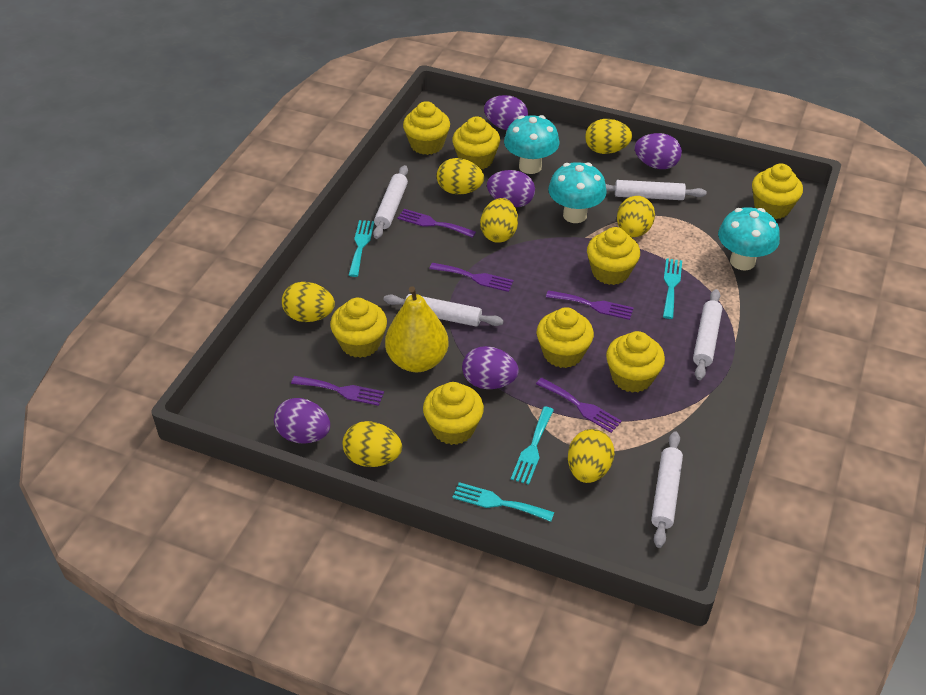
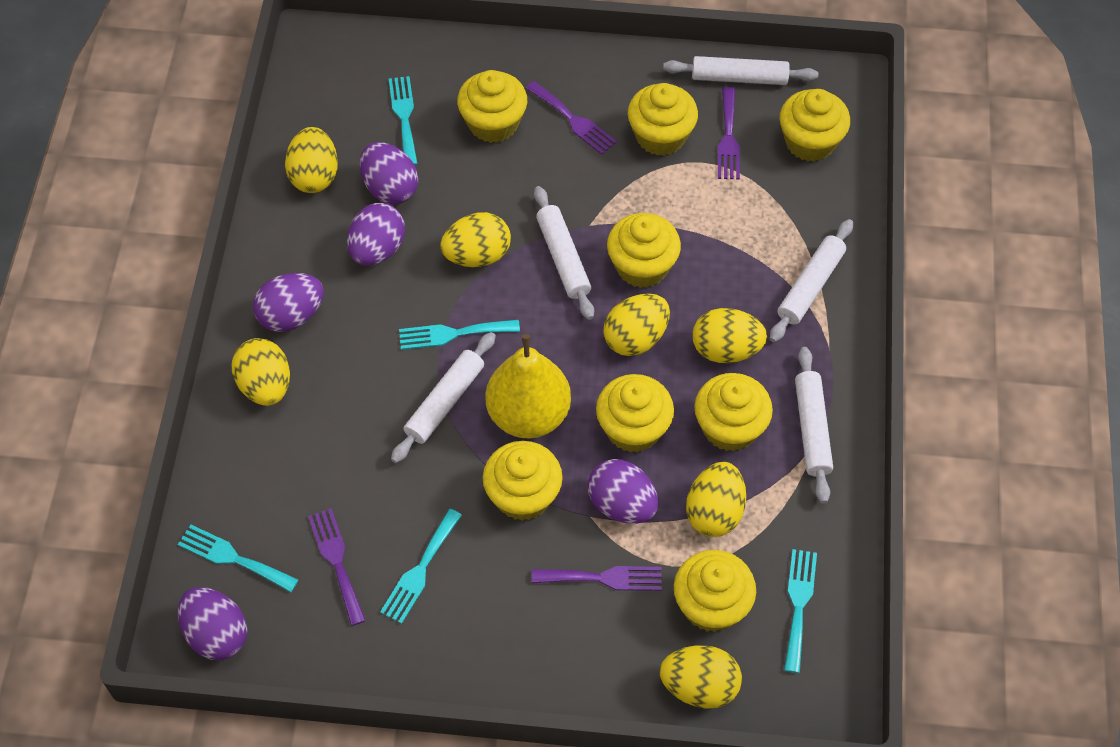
purple fork: 5 -> 4
turquoise fork: 4 -> 5
turquoise mushroom: 3 -> 0

